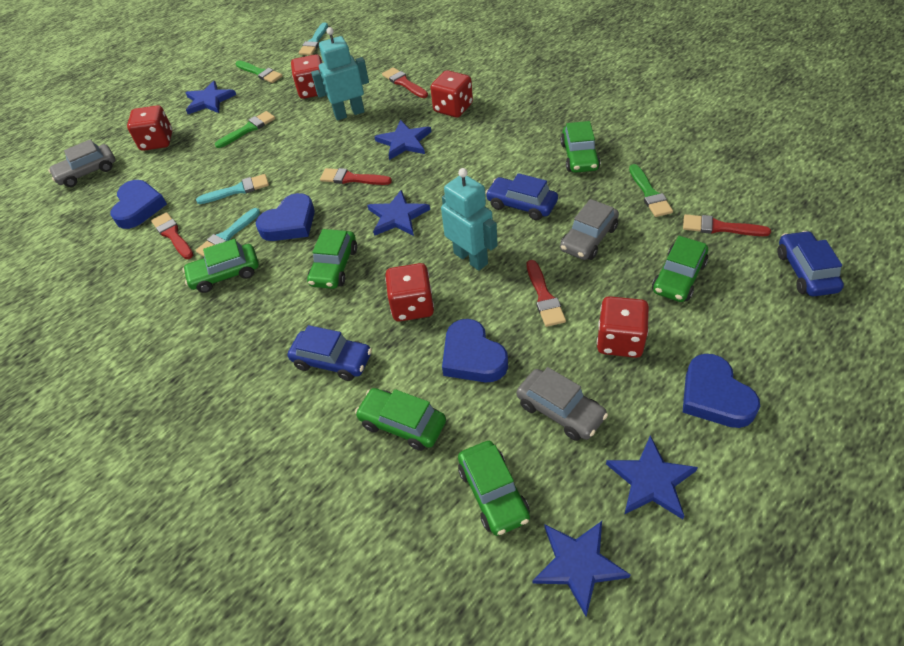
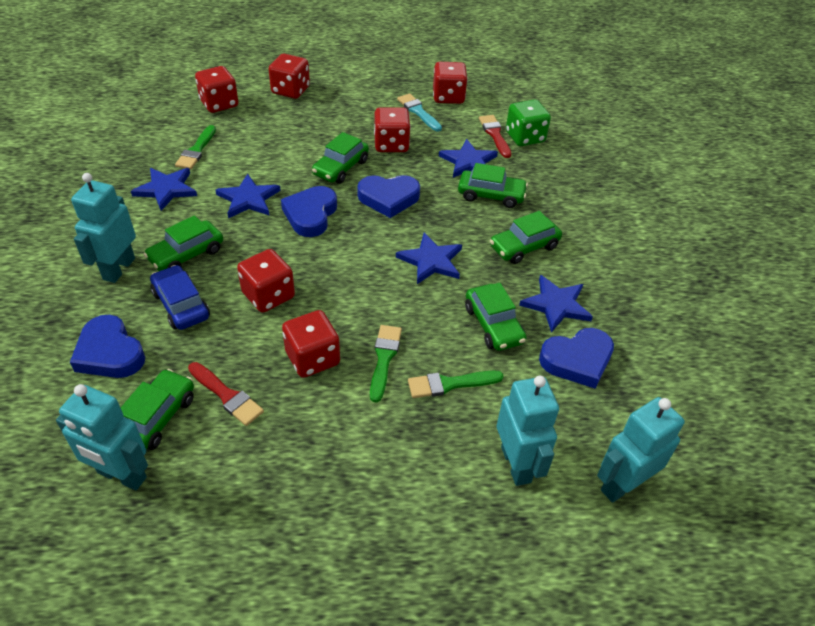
blue car: 3 -> 1
green dice: 0 -> 1
grey car: 3 -> 0
red brush: 5 -> 2
red dice: 5 -> 6
turquoise brush: 3 -> 1
turquoise robot: 2 -> 4

